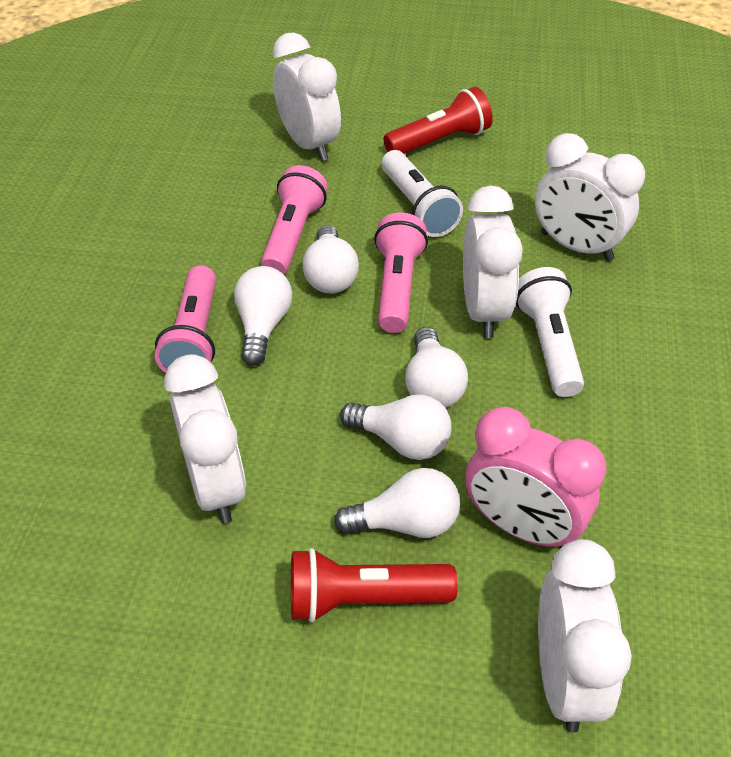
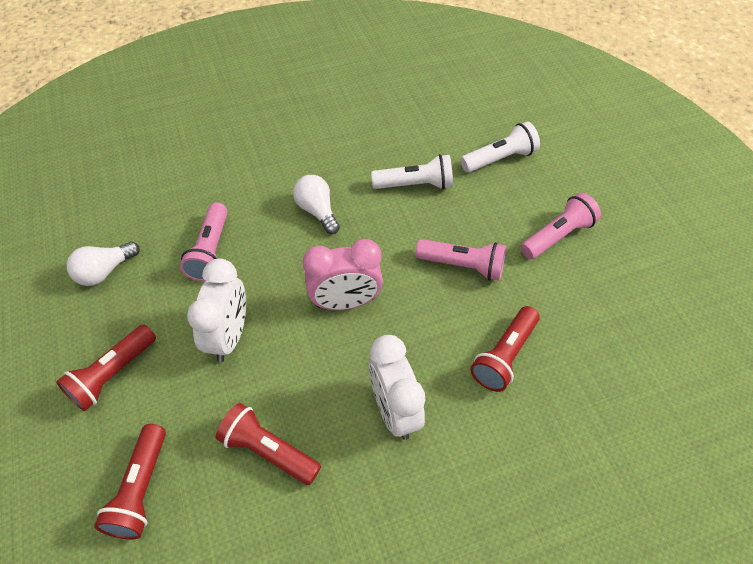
red flashlight: 2 -> 4
white clock: 5 -> 2
white light bulb: 5 -> 2

